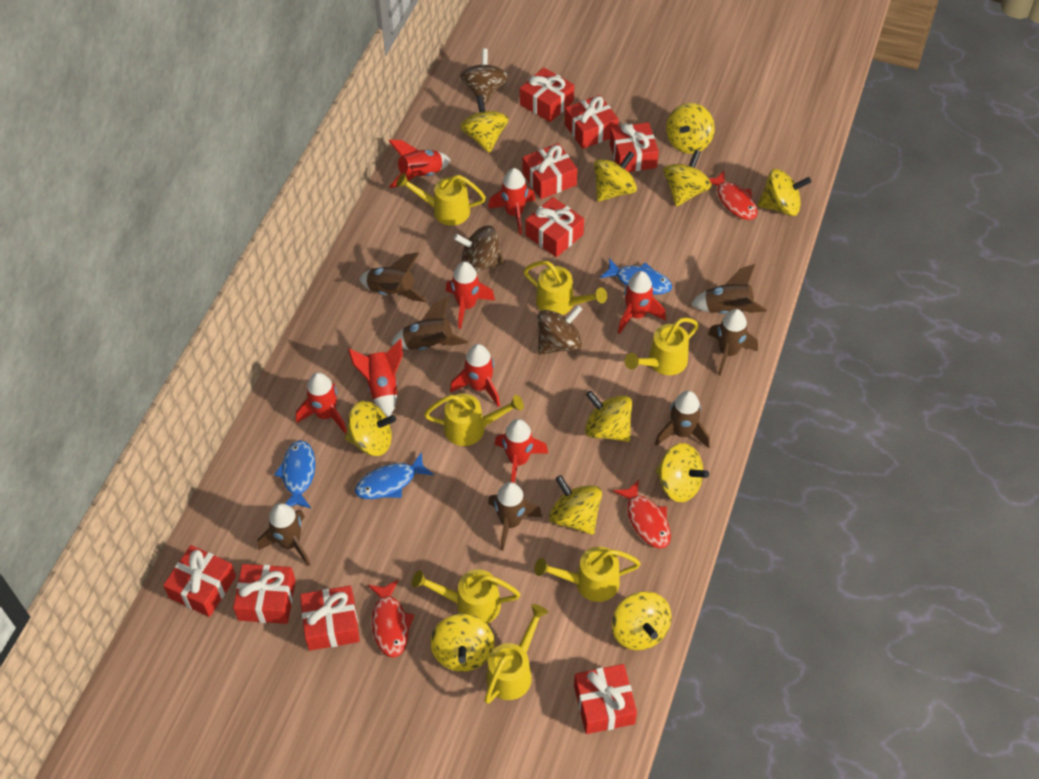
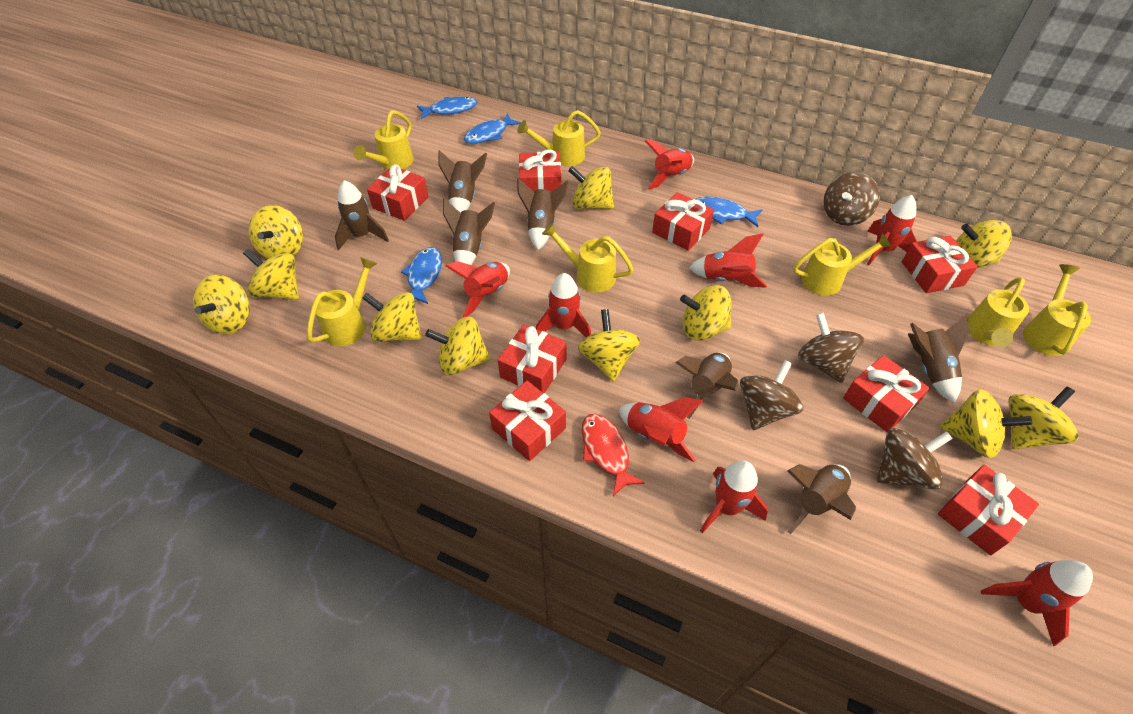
blue fish: 3 -> 4
brown spinning top: 3 -> 4
red fish: 3 -> 1
red gift: 9 -> 8

